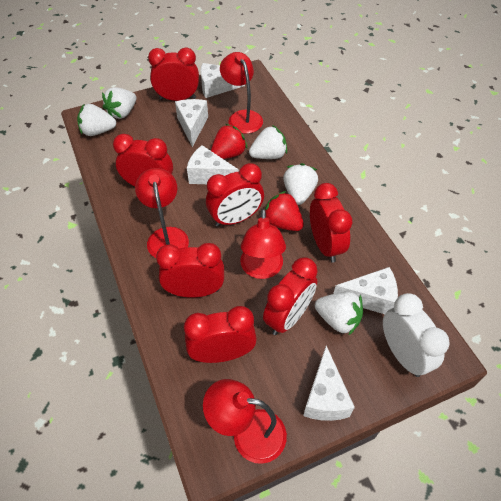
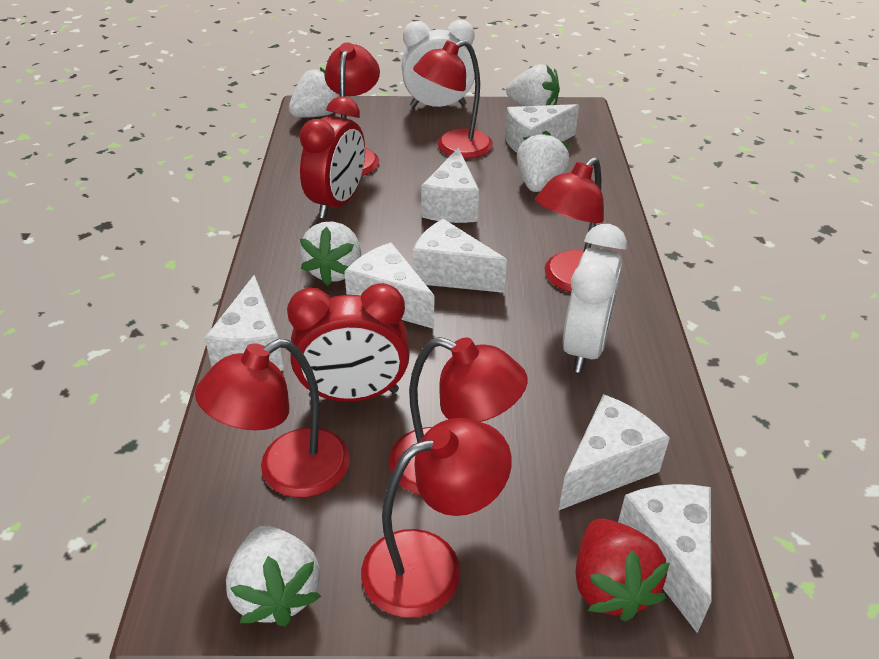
red clock: 7 -> 2
red lamp: 4 -> 6
red strawberry: 2 -> 1
white cheese: 5 -> 7
white clock: 1 -> 2

